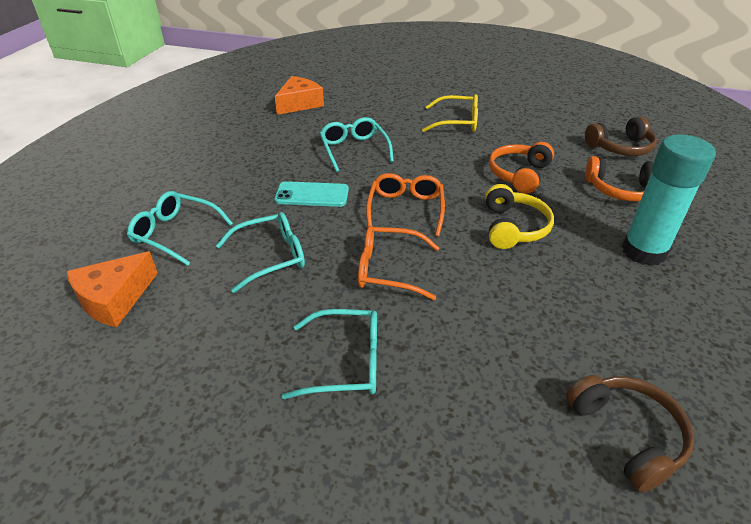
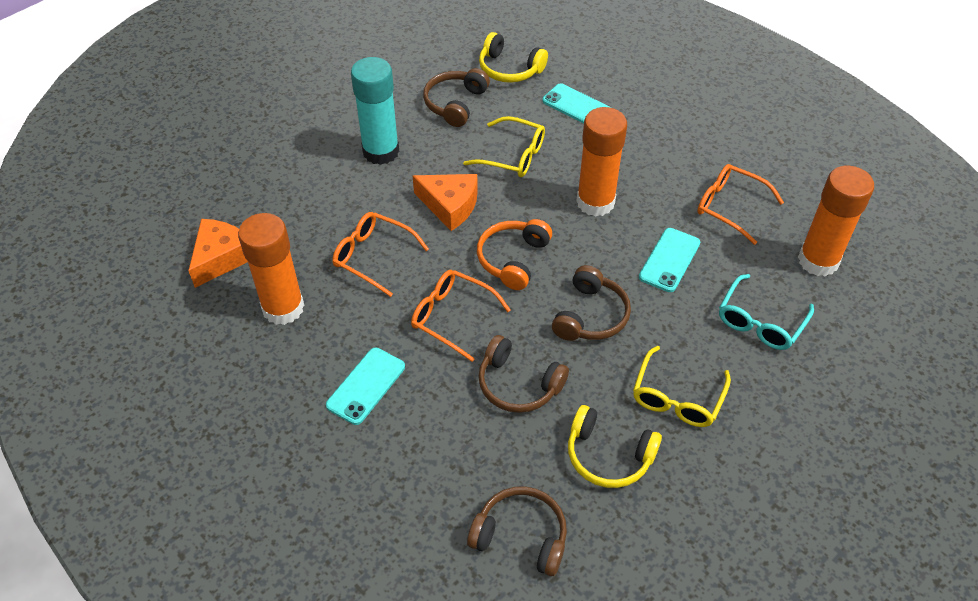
brown headphones: 2 -> 4
orange glasses: 2 -> 3
orange glue stick: 0 -> 3
orange headphones: 2 -> 1
turquoise glasses: 4 -> 1
turquoise phone: 1 -> 3
yellow glasses: 1 -> 2
yellow headphones: 1 -> 2

